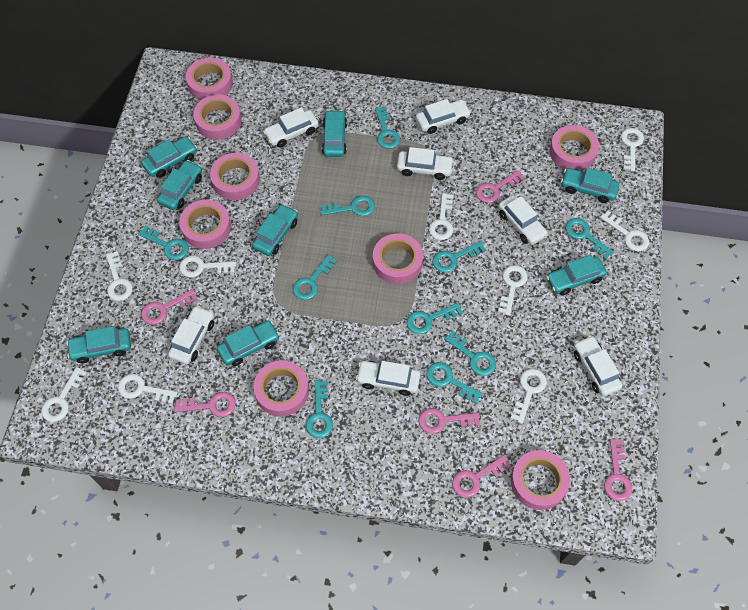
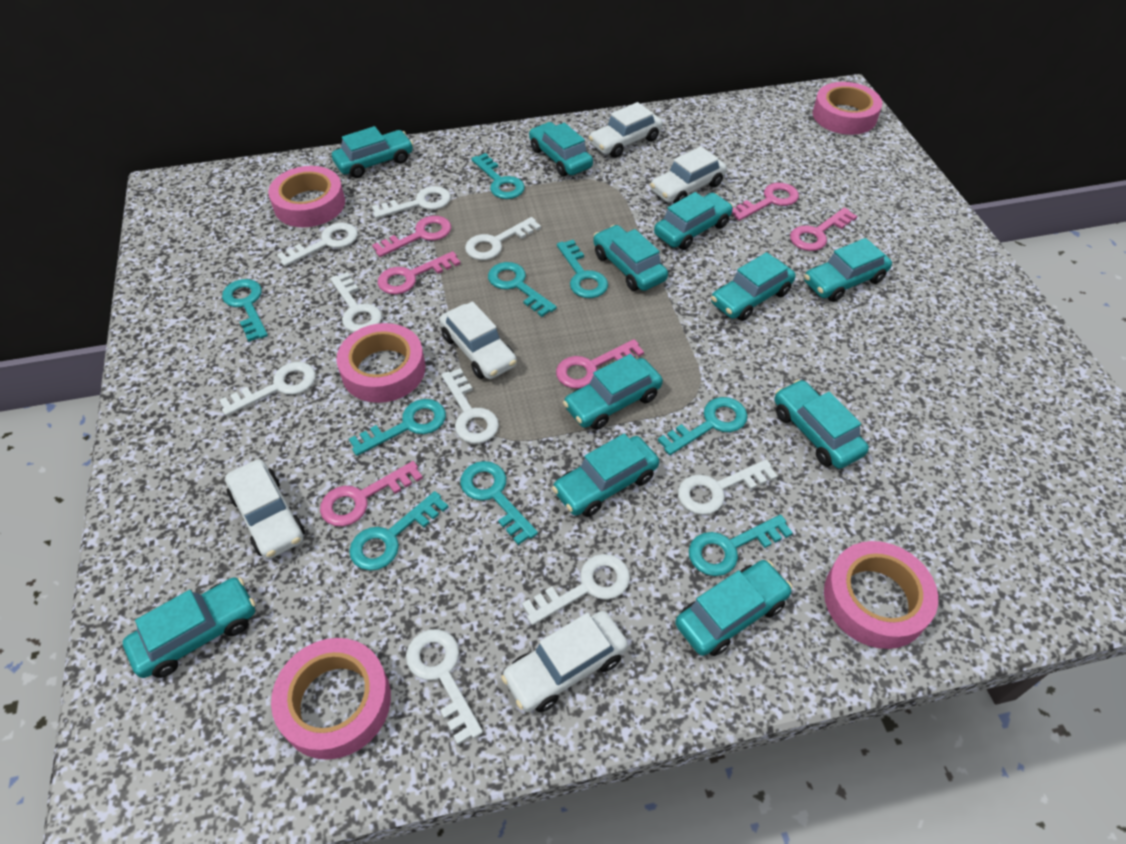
pink tape: 8 -> 5
turquoise car: 8 -> 11
turquoise key: 10 -> 9
white car: 7 -> 5

